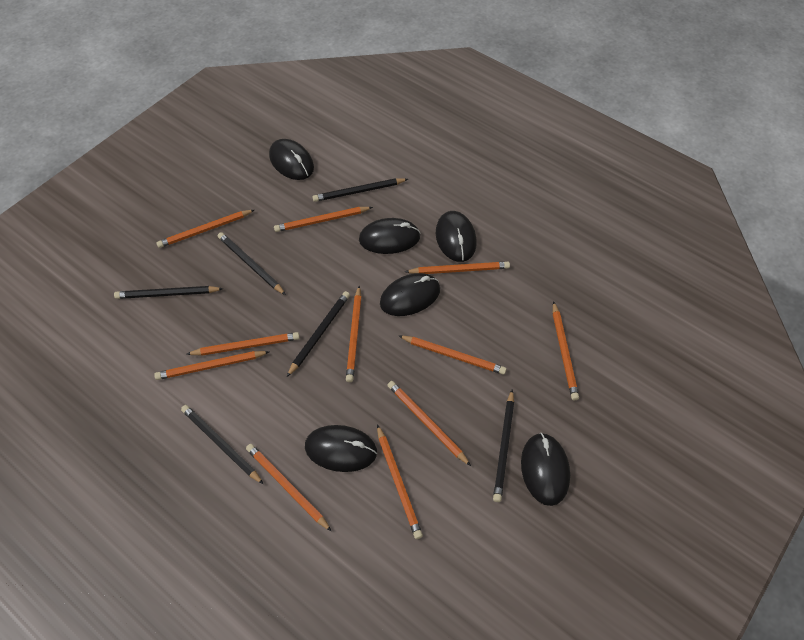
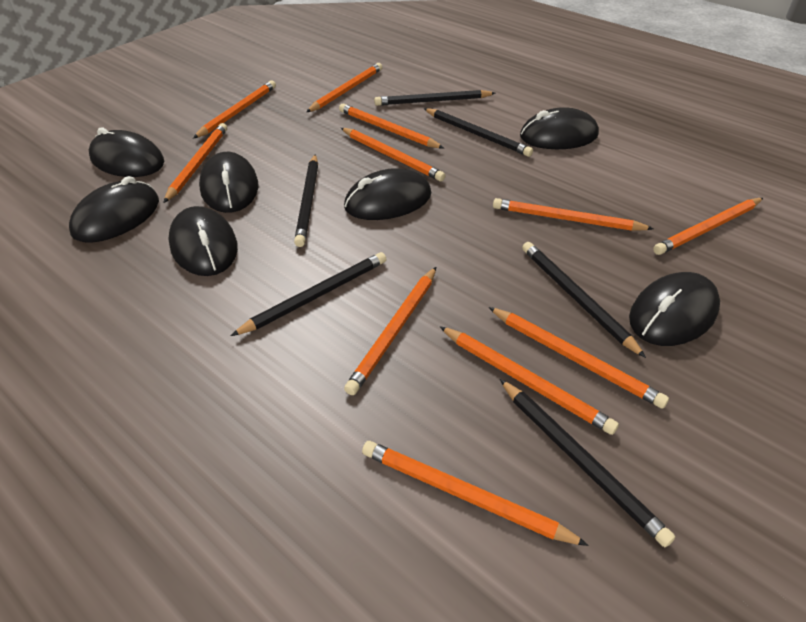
black mouse: 6 -> 7

